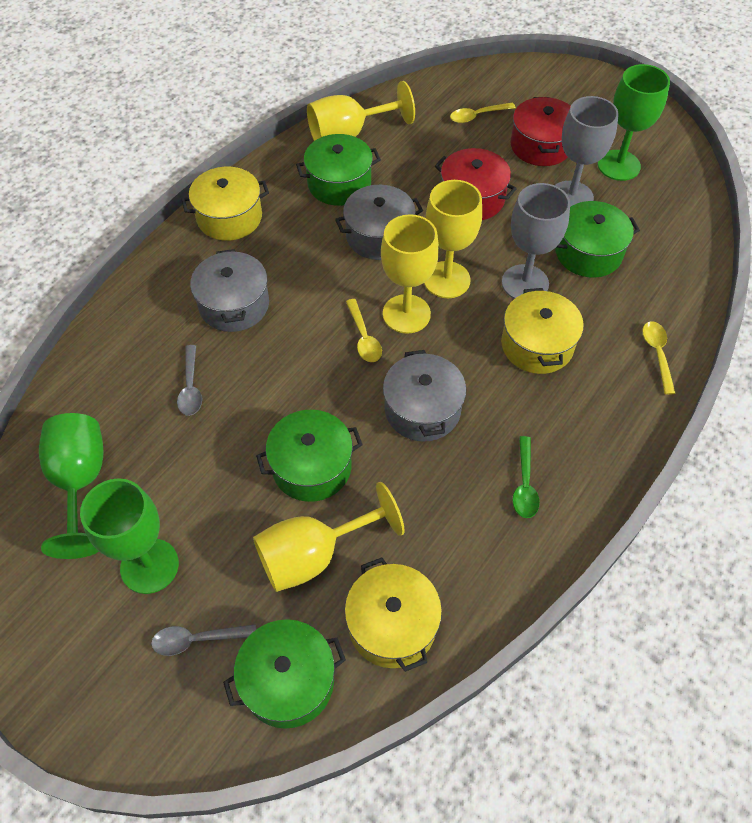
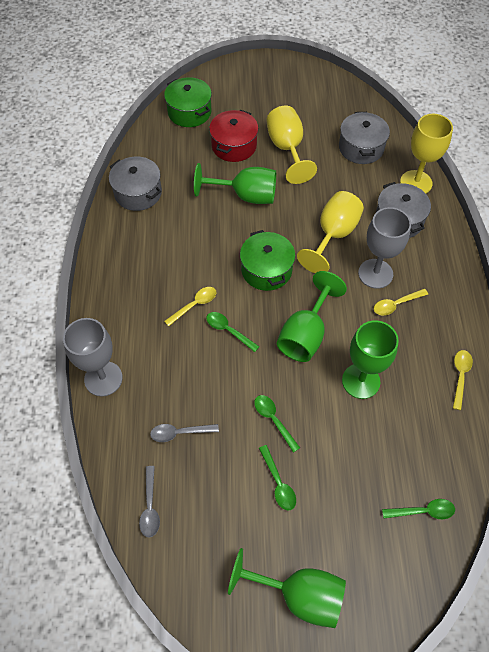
green goblet: 3 -> 4
green pot: 4 -> 2
green spoon: 1 -> 4
red pot: 2 -> 1
yellow goblet: 4 -> 3
yellow pot: 3 -> 0

